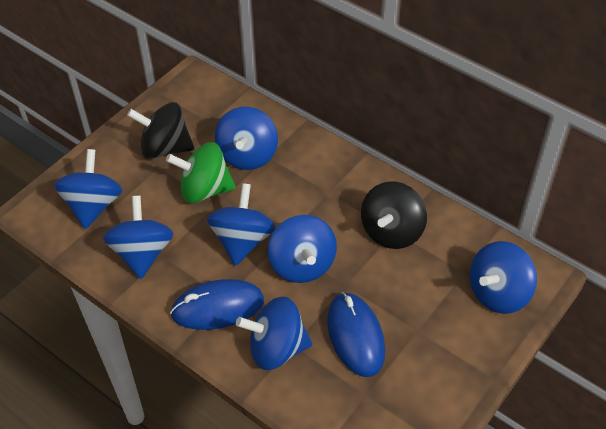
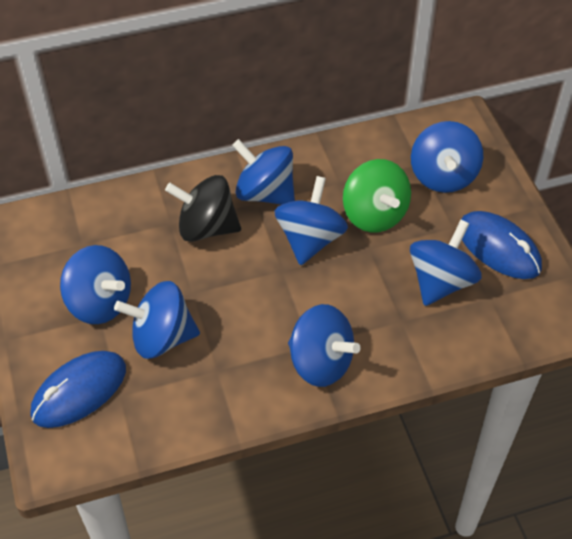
black spinning top: 2 -> 1

